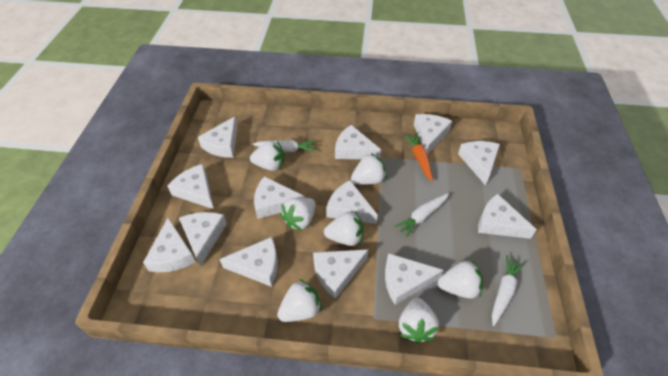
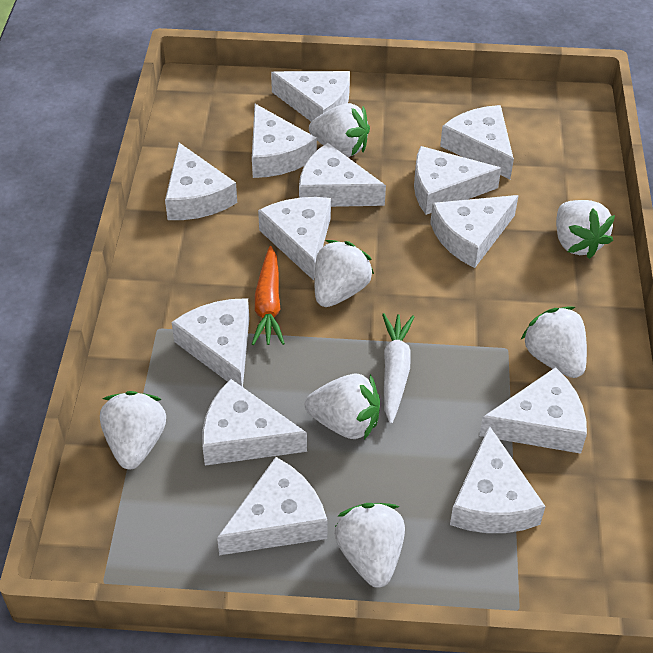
white carrot: 3 -> 1

